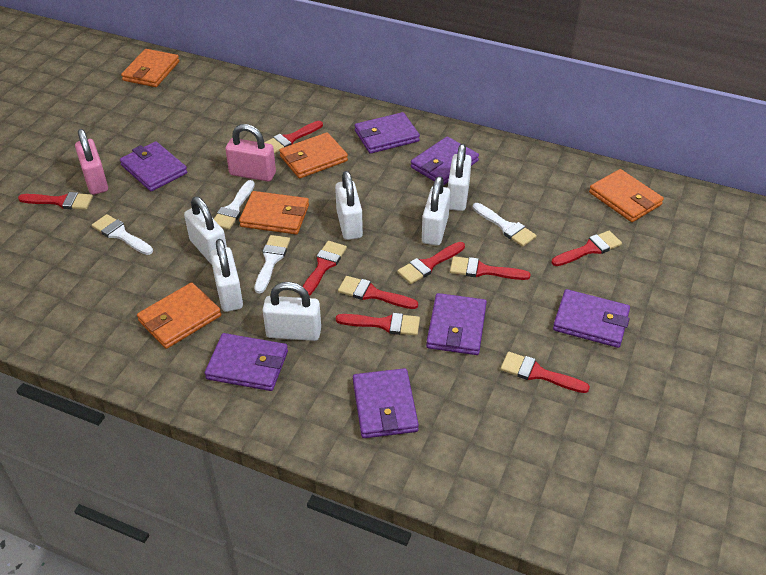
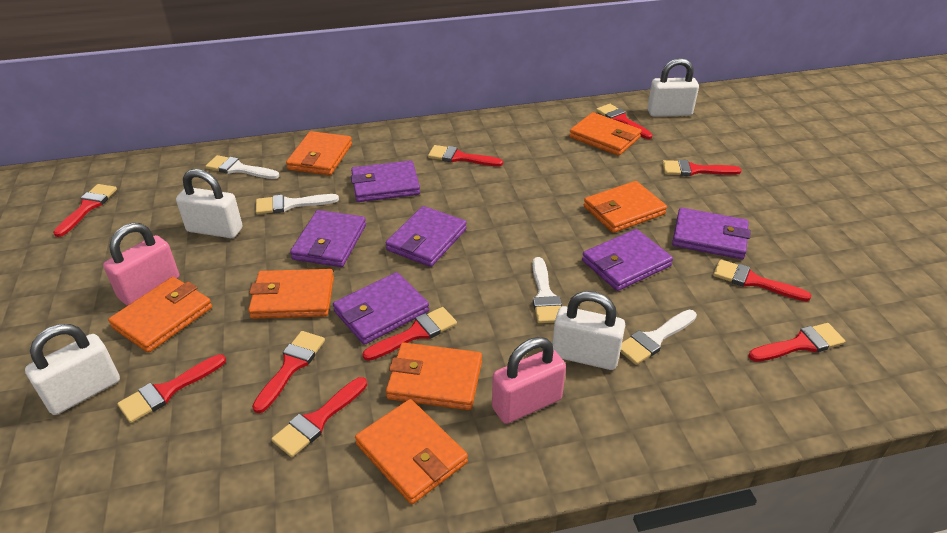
orange wallet: 5 -> 7
purple wallet: 7 -> 6
red brush: 9 -> 10
white padlock: 6 -> 4

